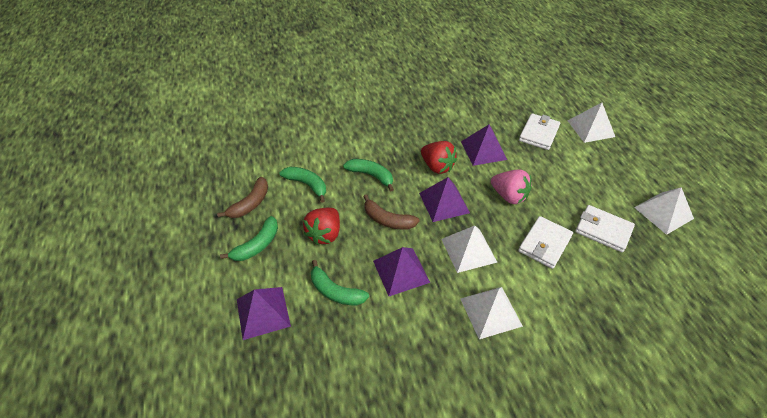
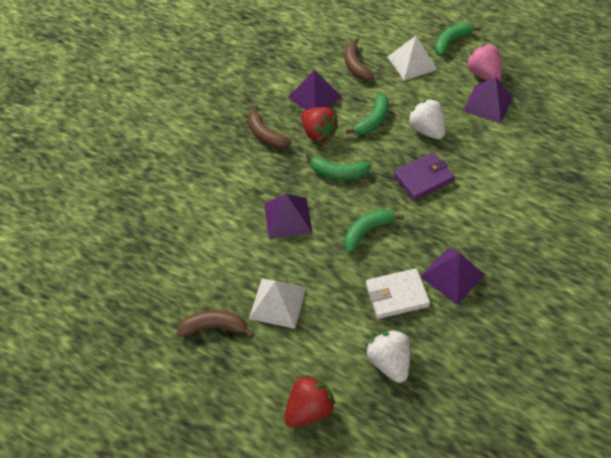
brown banana: 2 -> 3
purple wallet: 0 -> 1
white pyramid: 4 -> 2
white strawberry: 0 -> 2
white wallet: 3 -> 1

